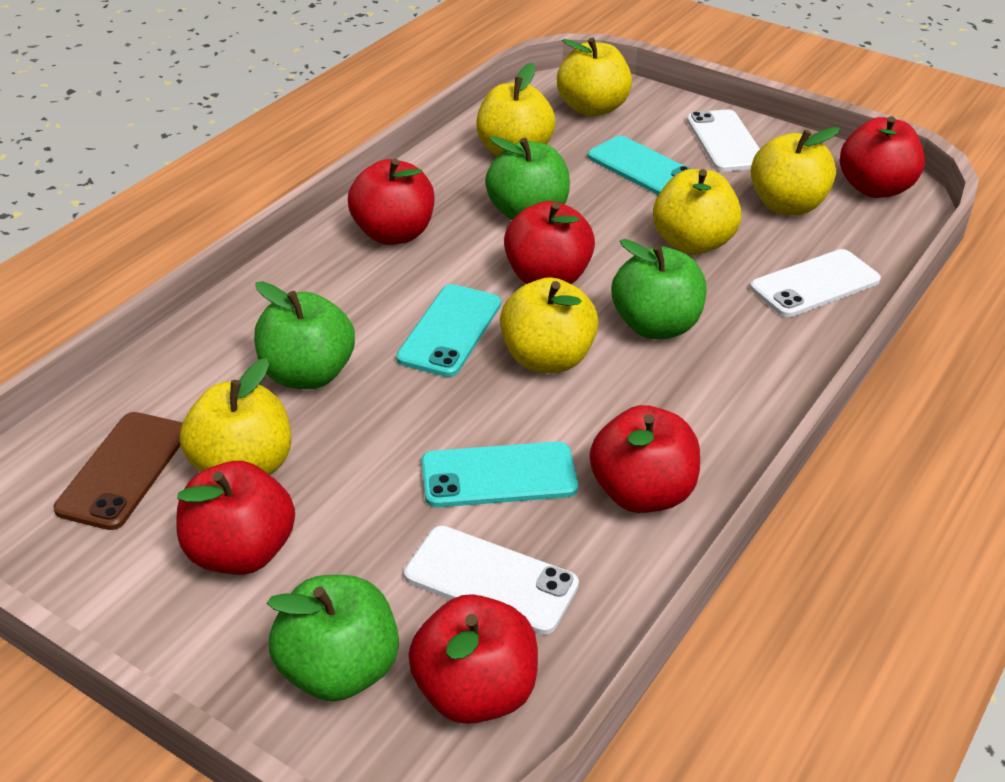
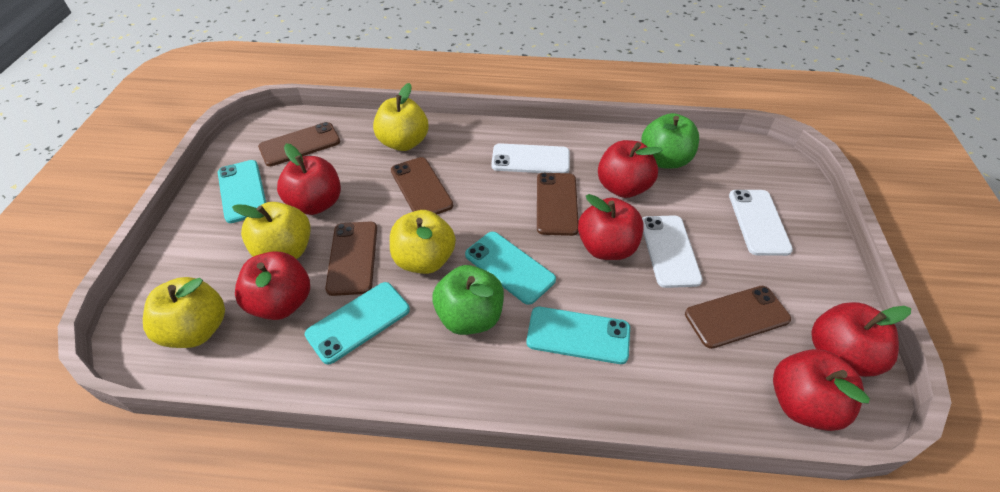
brown phone: 1 -> 5
green apple: 4 -> 2
turquoise phone: 3 -> 4
yellow apple: 6 -> 4

